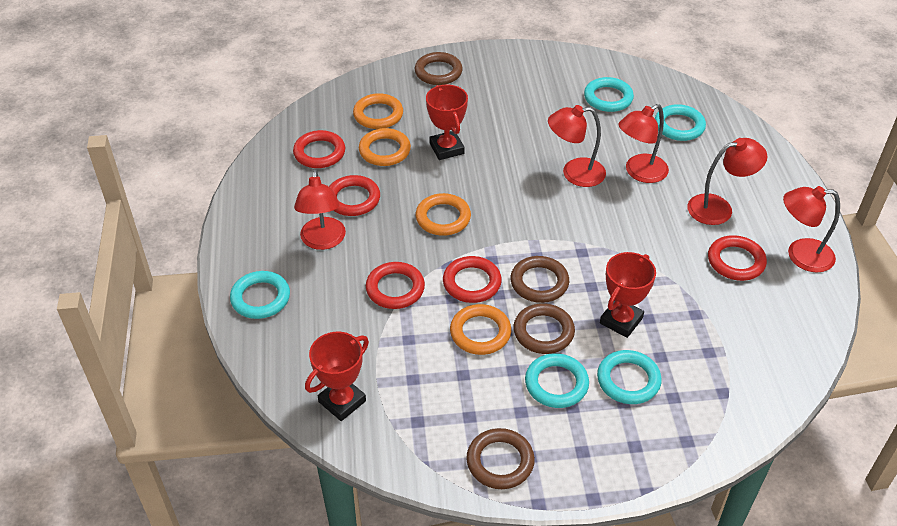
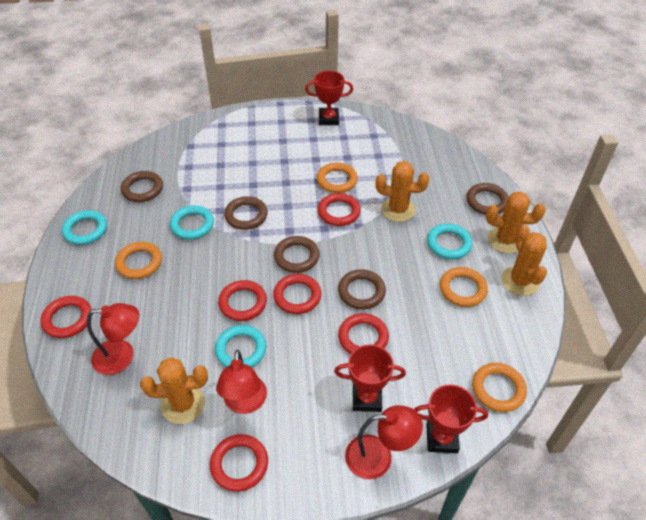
brown ring: 4 -> 5
orange cactus: 0 -> 4
red lamp: 5 -> 3
red ring: 5 -> 6
turquoise ring: 5 -> 4

